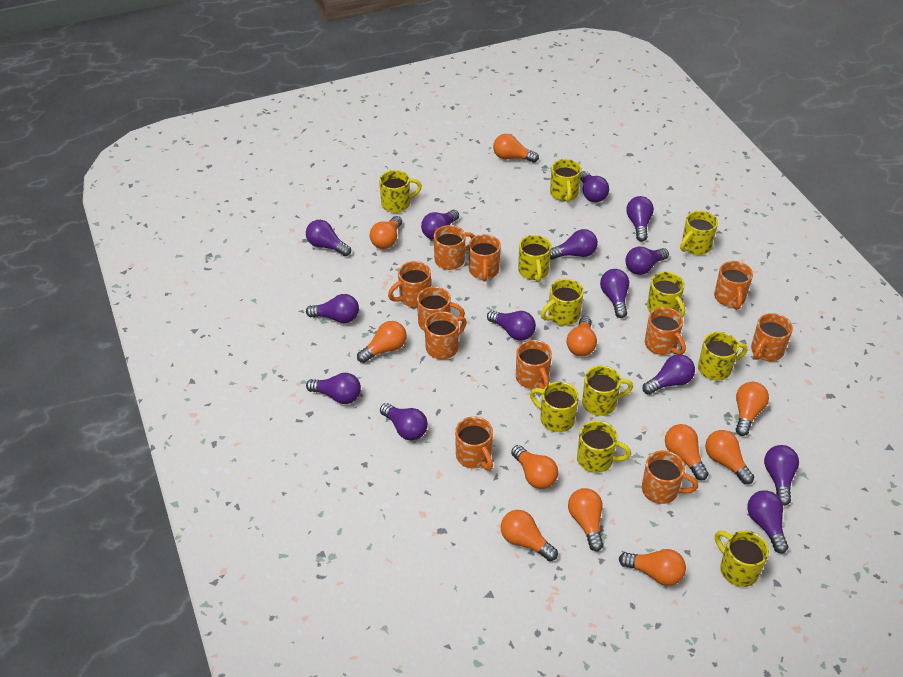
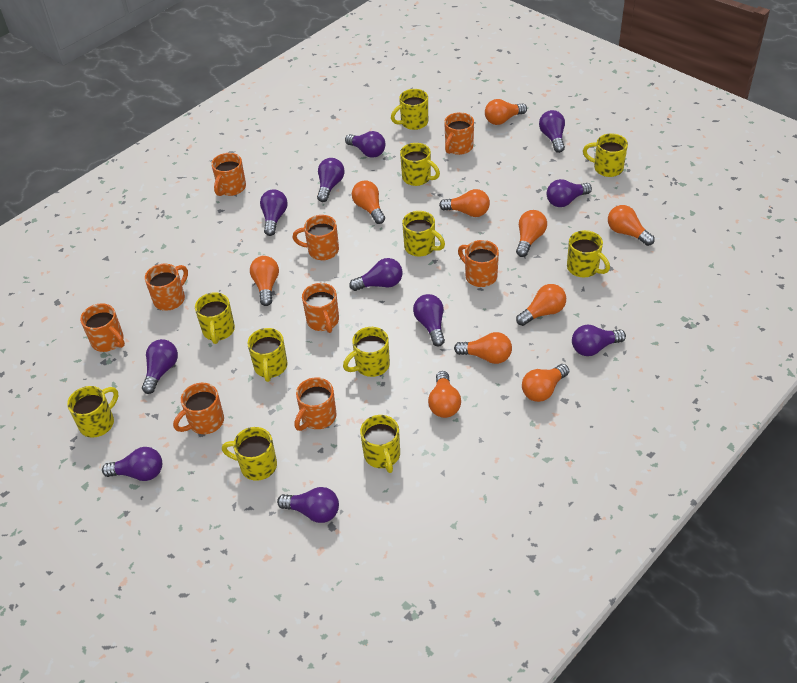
orange light bulb: 11 -> 10
orange mug: 11 -> 9
purple light bulb: 14 -> 11

